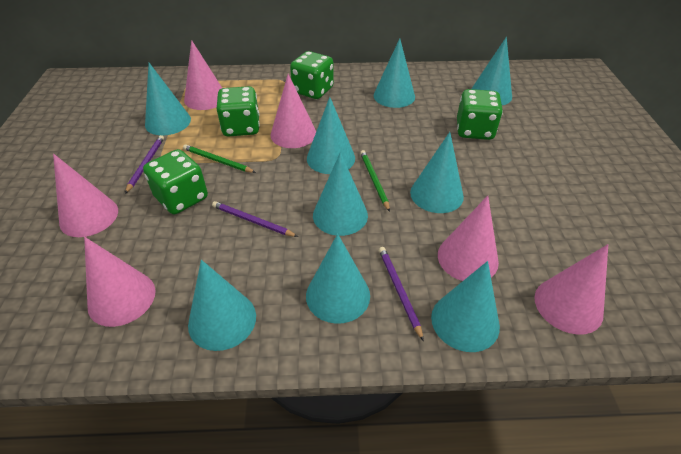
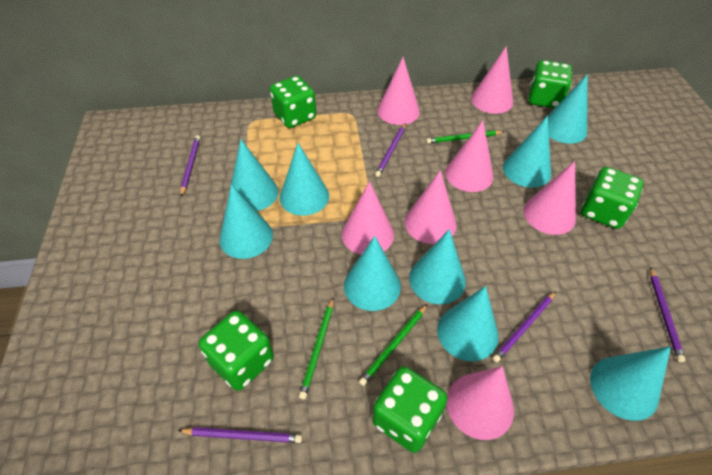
green dice: 4 -> 5
green pencil: 2 -> 3
pink cone: 6 -> 7
purple pencil: 3 -> 5

